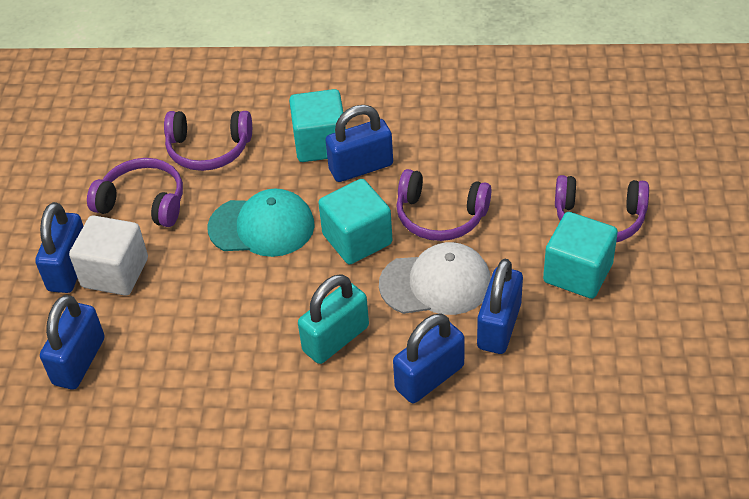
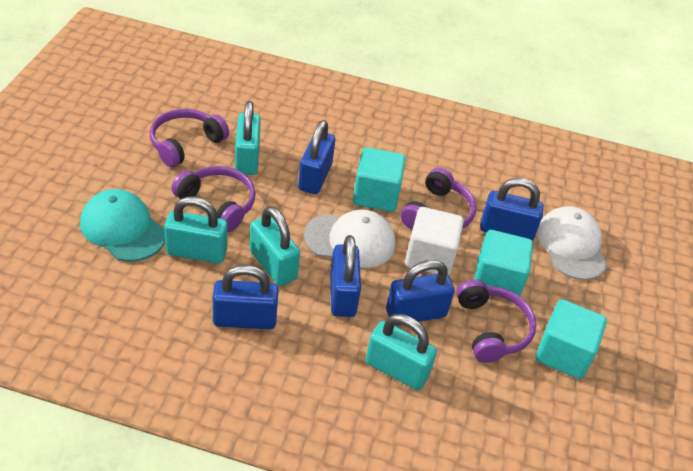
turquoise padlock: 1 -> 4
white cap: 1 -> 2

